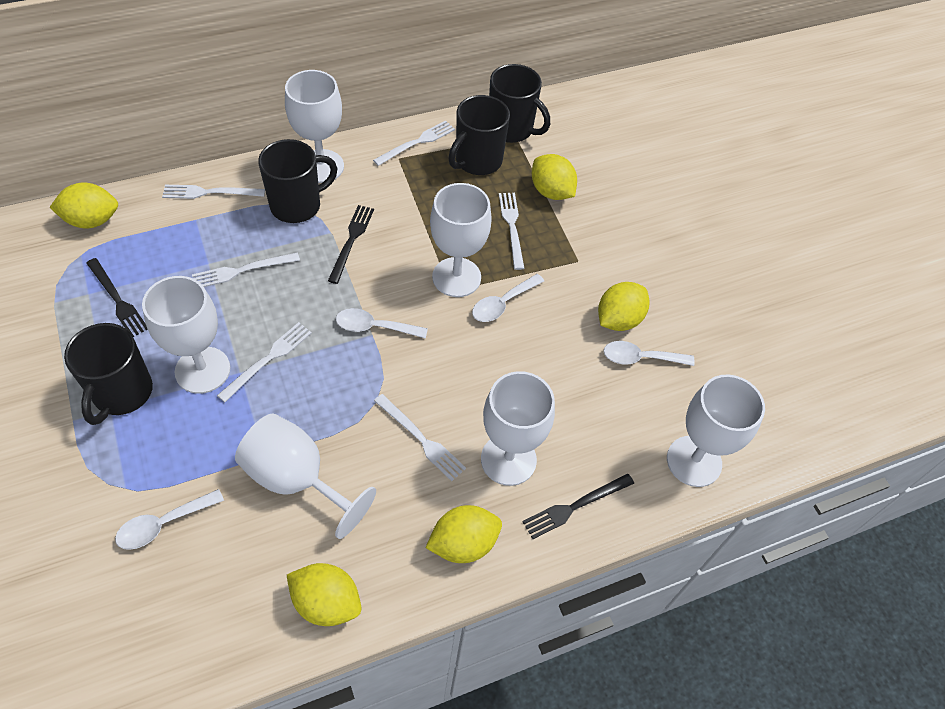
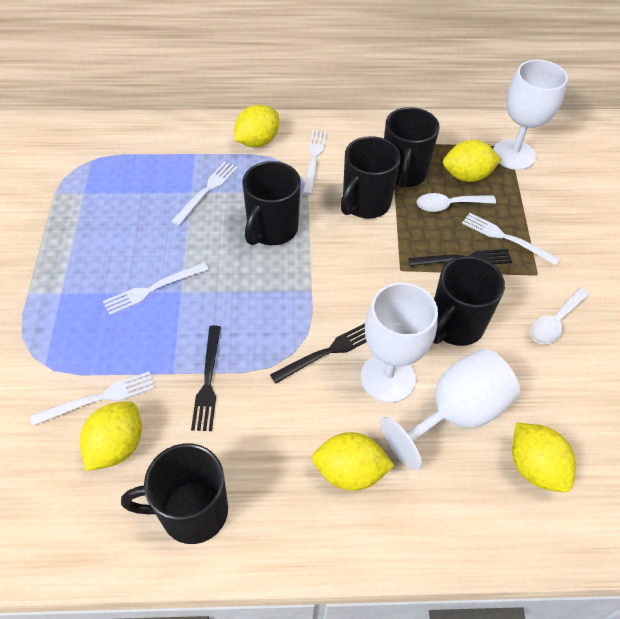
black mug: 4 -> 5
white fork: 6 -> 5
white goblet: 6 -> 3
white spoon: 4 -> 2

